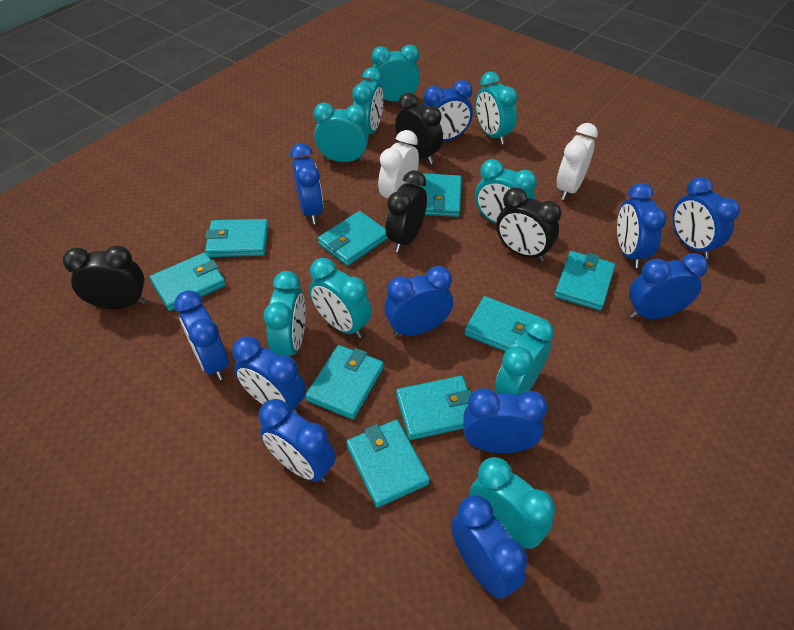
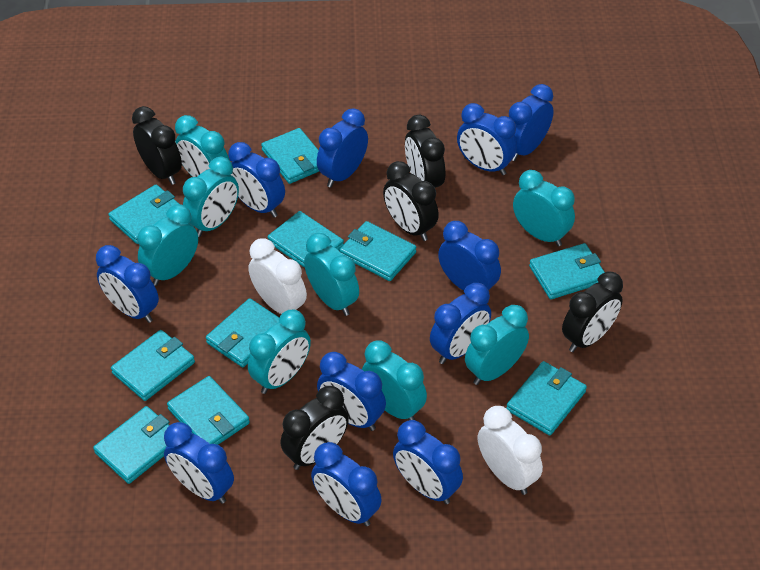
black clock: 4 -> 5
turquoise clock: 9 -> 8
turquoise wallet: 9 -> 10

